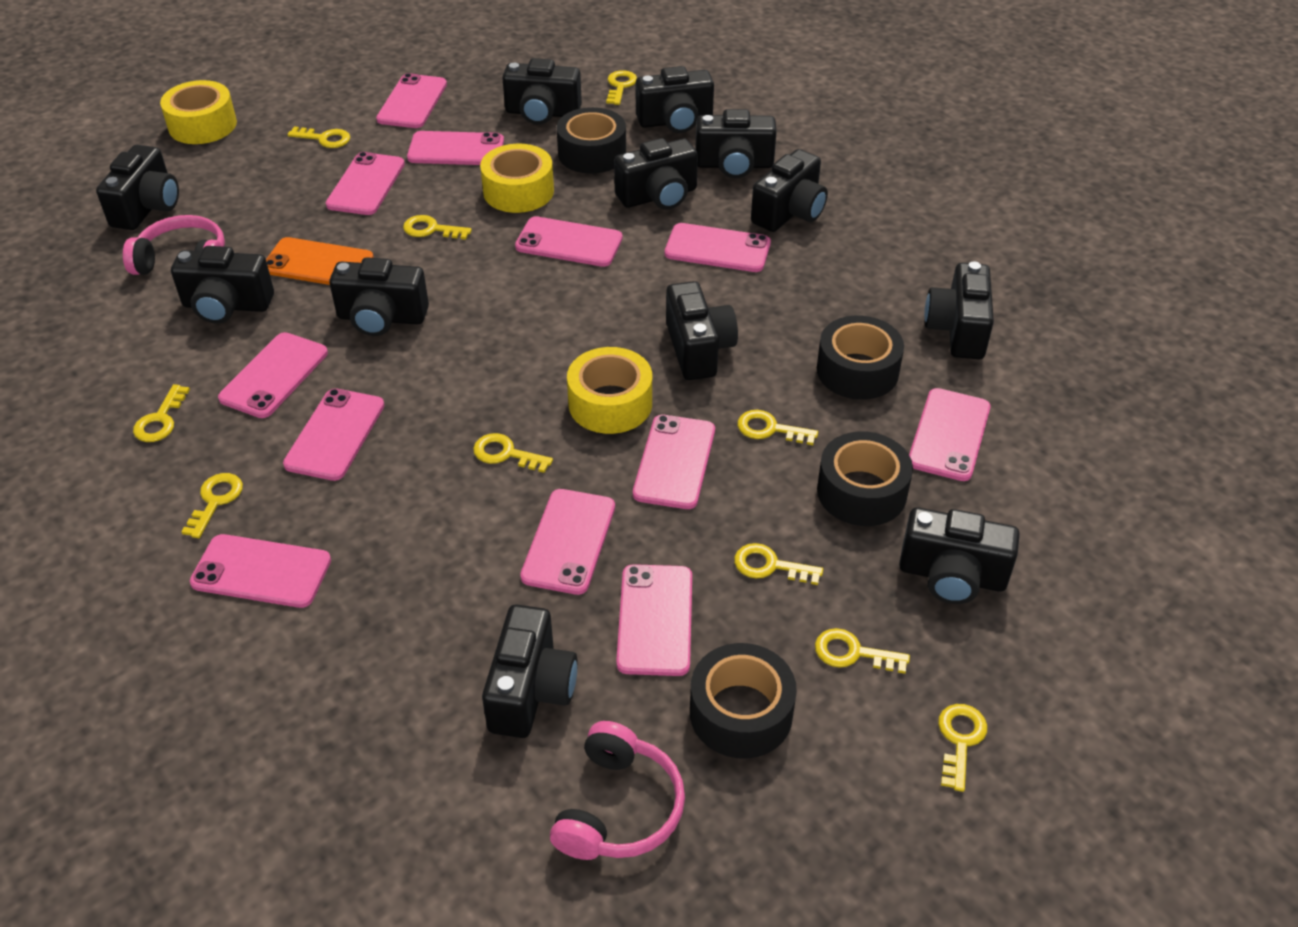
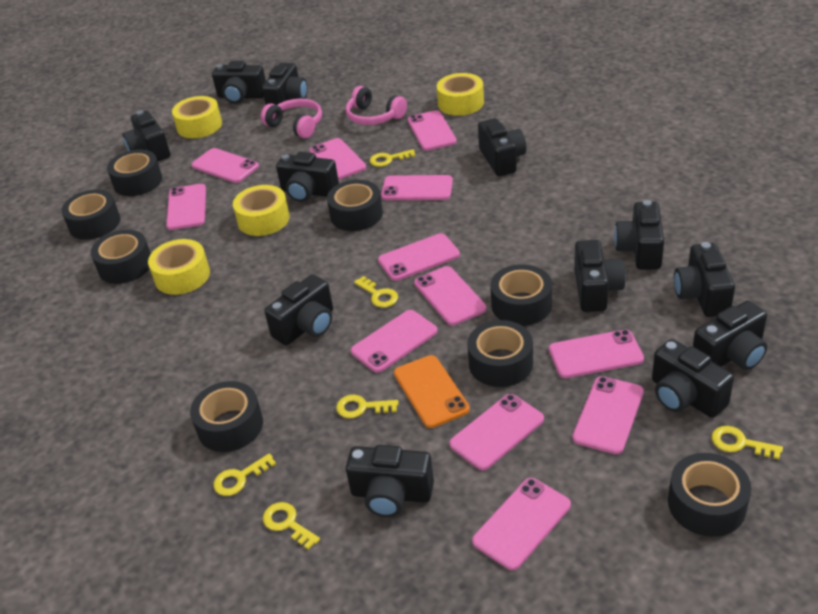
black tape: 4 -> 8
yellow key: 10 -> 6
yellow tape: 3 -> 4

